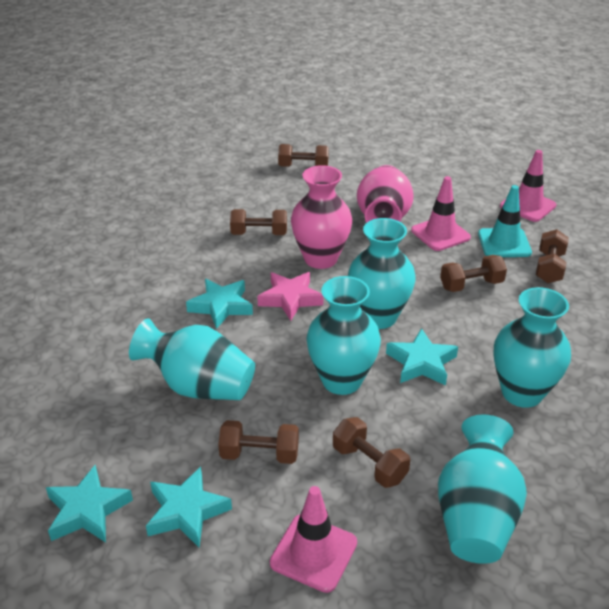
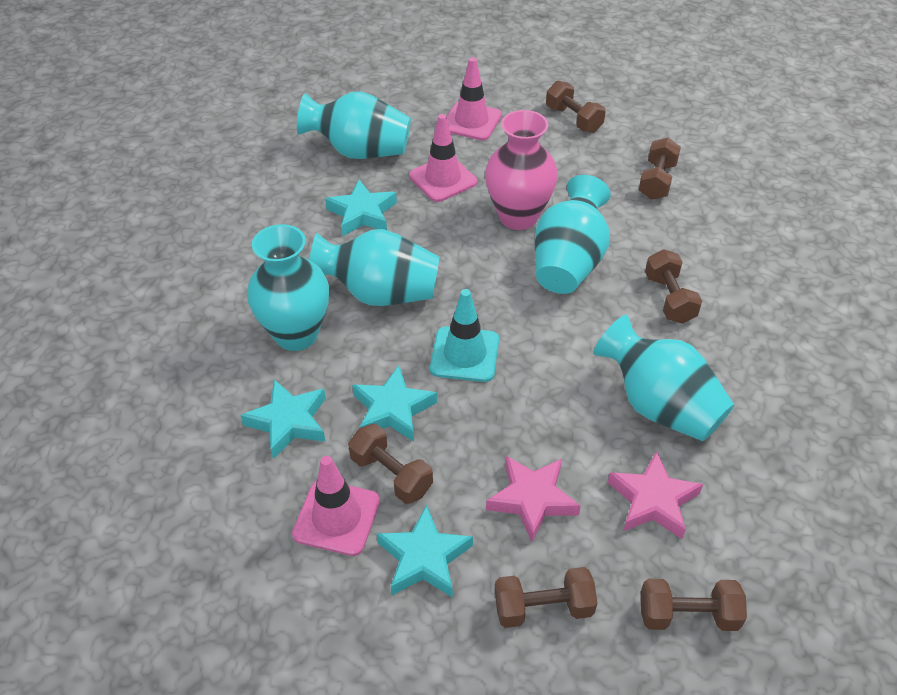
pink star: 1 -> 2
pink vase: 2 -> 1

